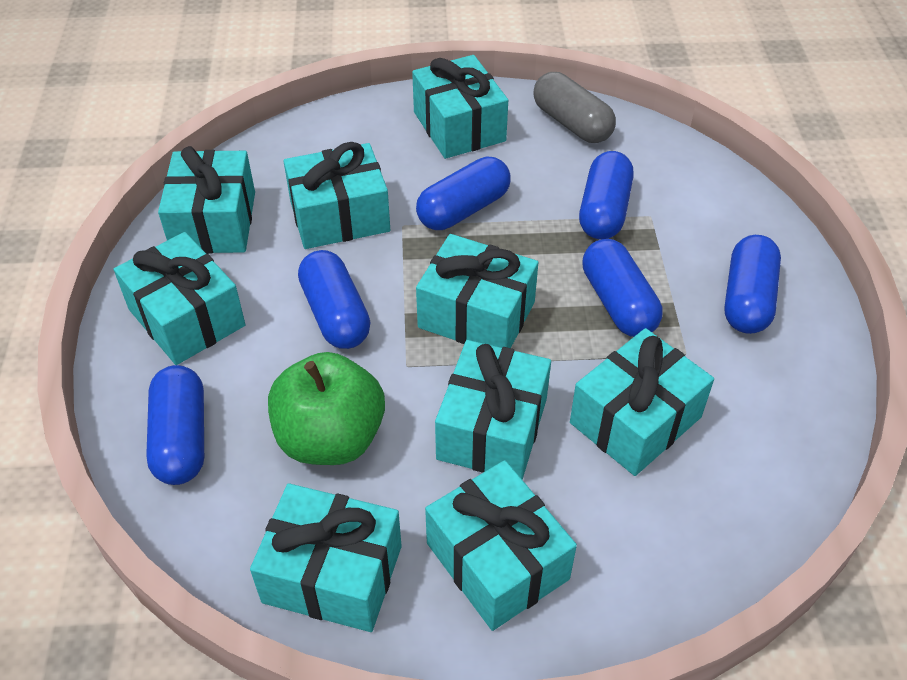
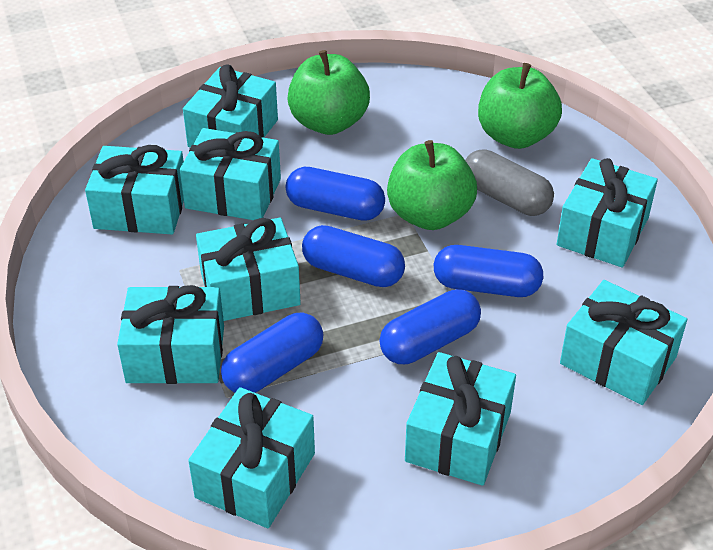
blue capsule: 6 -> 5
green apple: 1 -> 3

